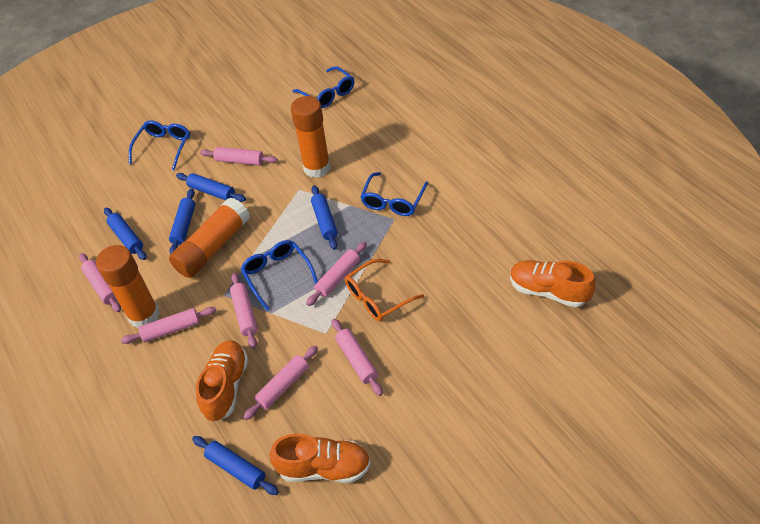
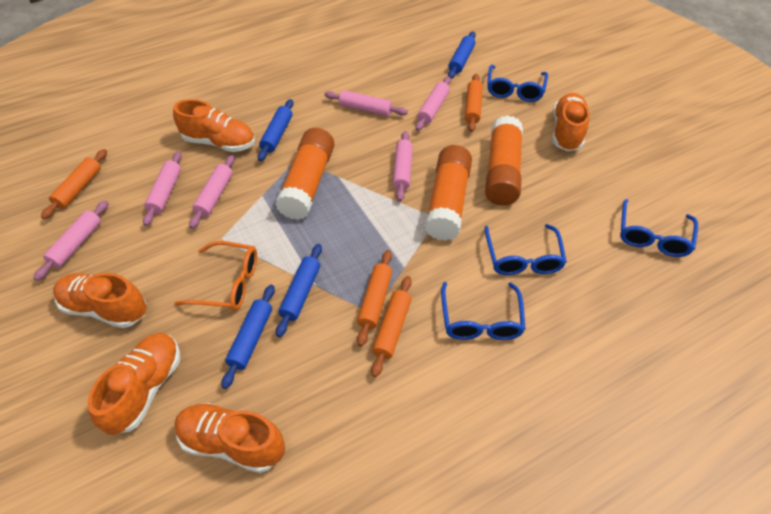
blue rolling pin: 5 -> 4
orange rolling pin: 0 -> 4
orange shoe: 3 -> 5
pink rolling pin: 7 -> 6

